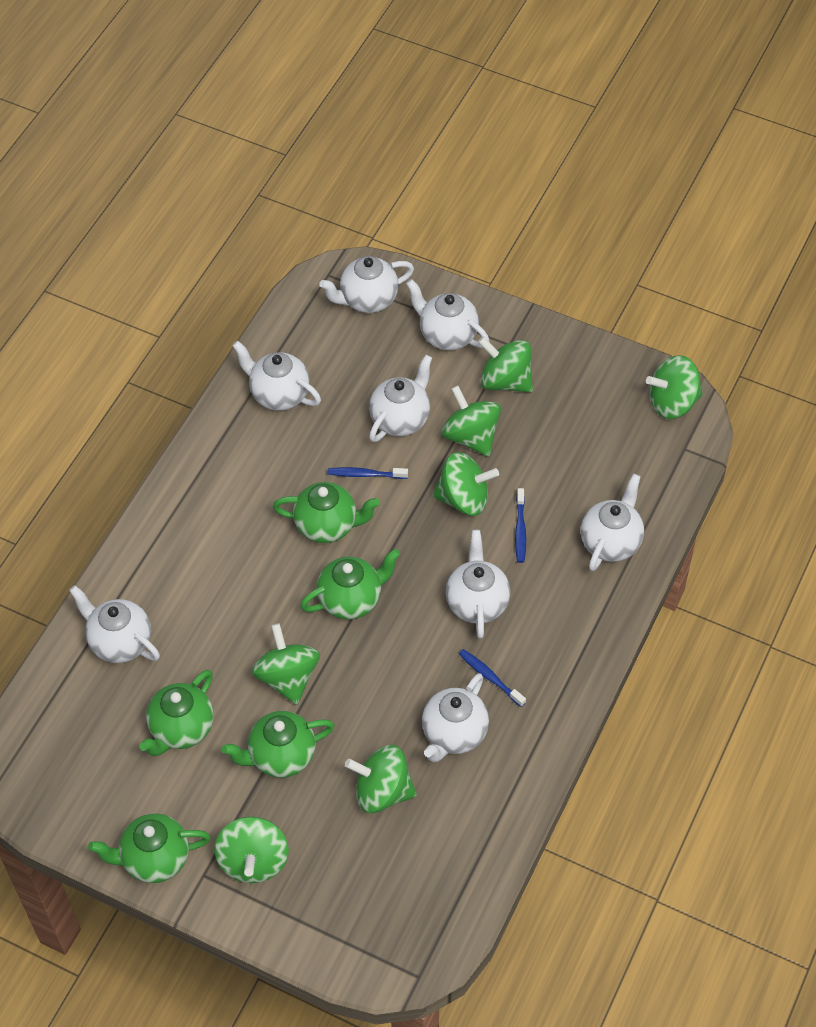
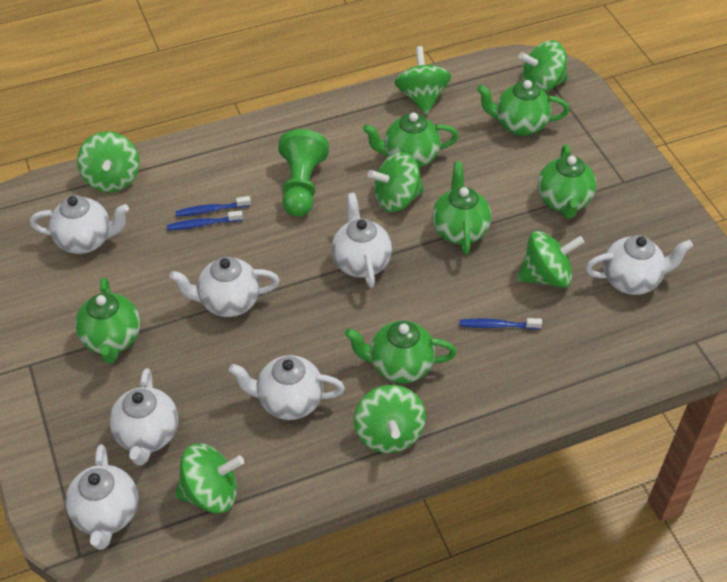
green pawn: 0 -> 1
green teapot: 5 -> 6
white teapot: 8 -> 7

